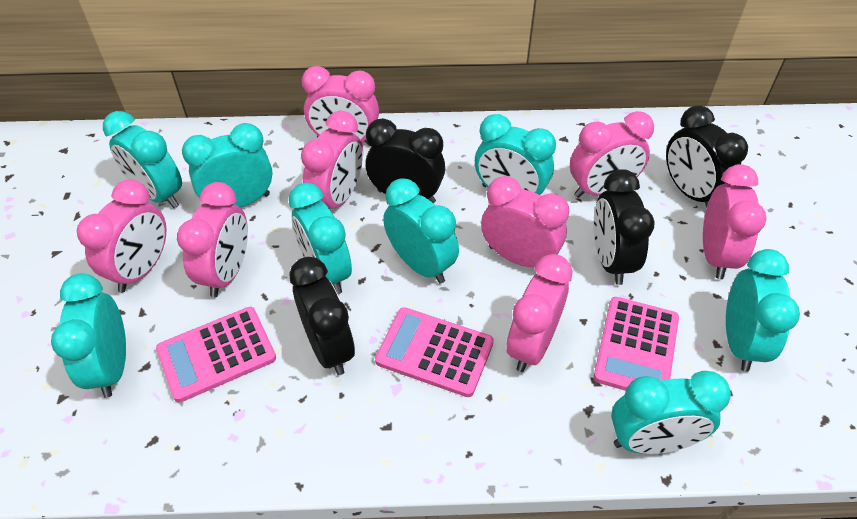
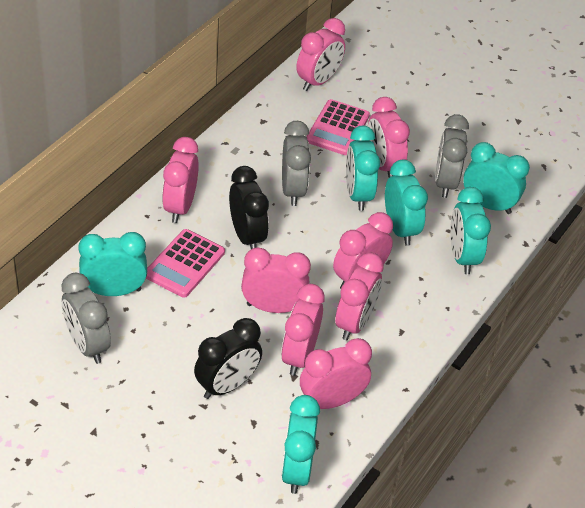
black clock: 4 -> 2
grey clock: 0 -> 3
pink calculator: 3 -> 2
turquoise clock: 8 -> 6

